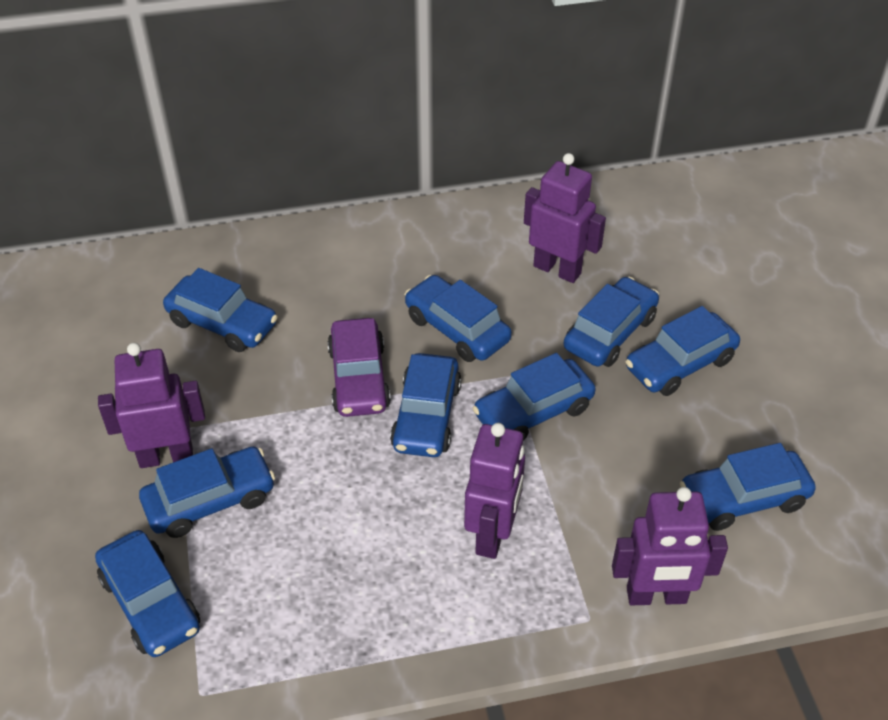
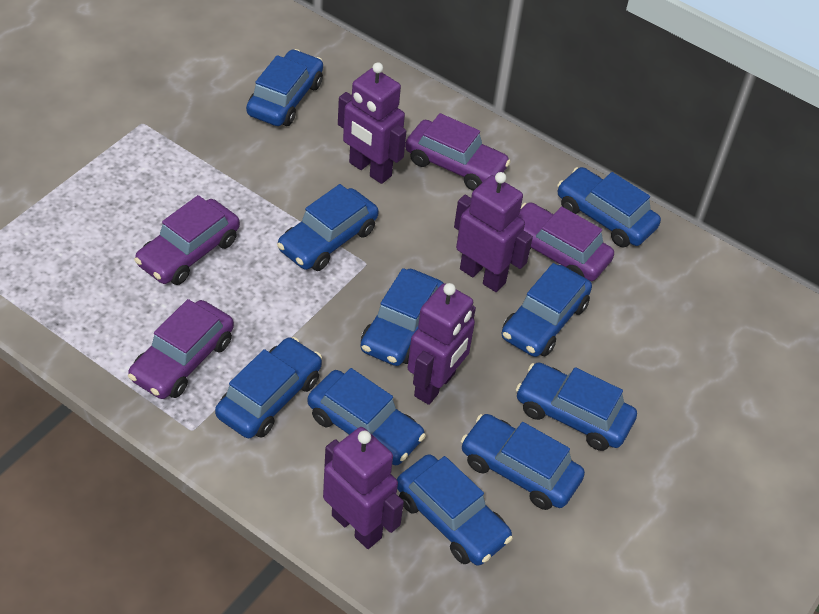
blue car: 9 -> 10
purple car: 1 -> 4

